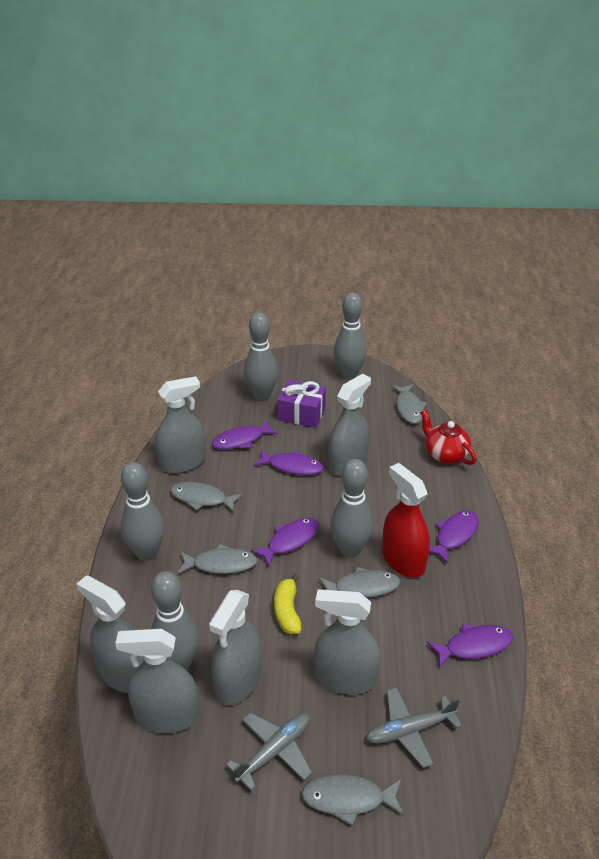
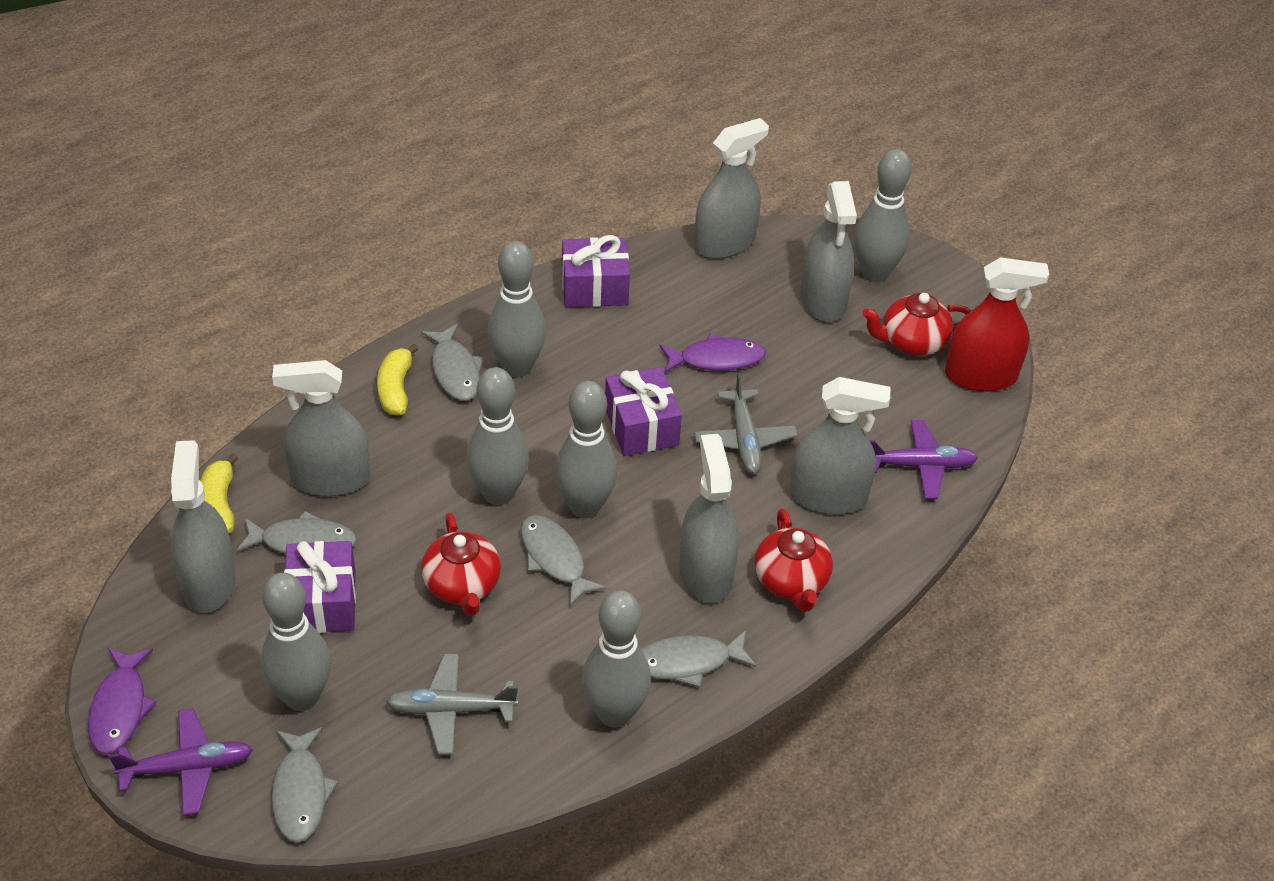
grey bowling pin: 5 -> 6
purple fish: 5 -> 2
purple gift: 1 -> 3
purple plane: 0 -> 2
red teapot: 1 -> 3
yellow banana: 1 -> 2

